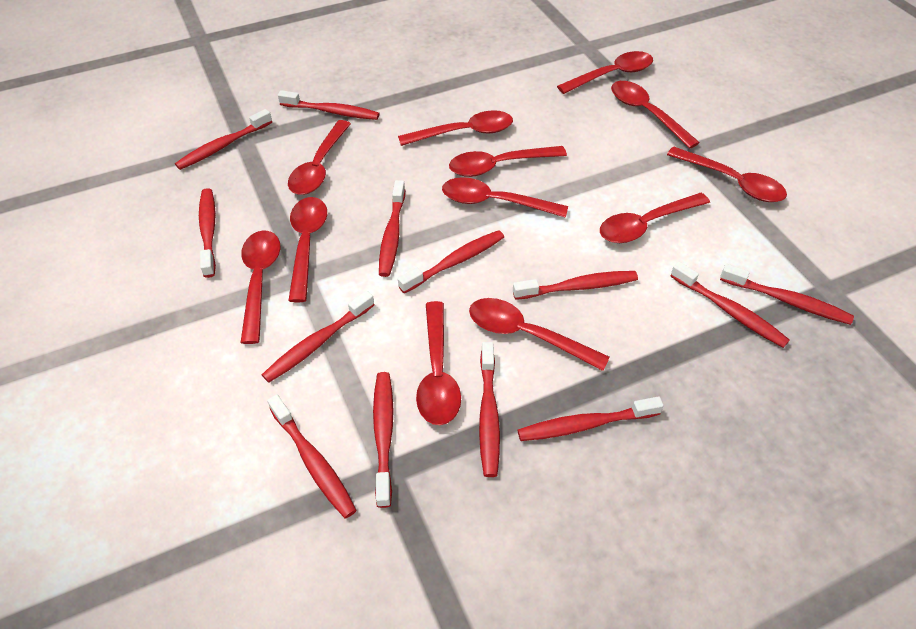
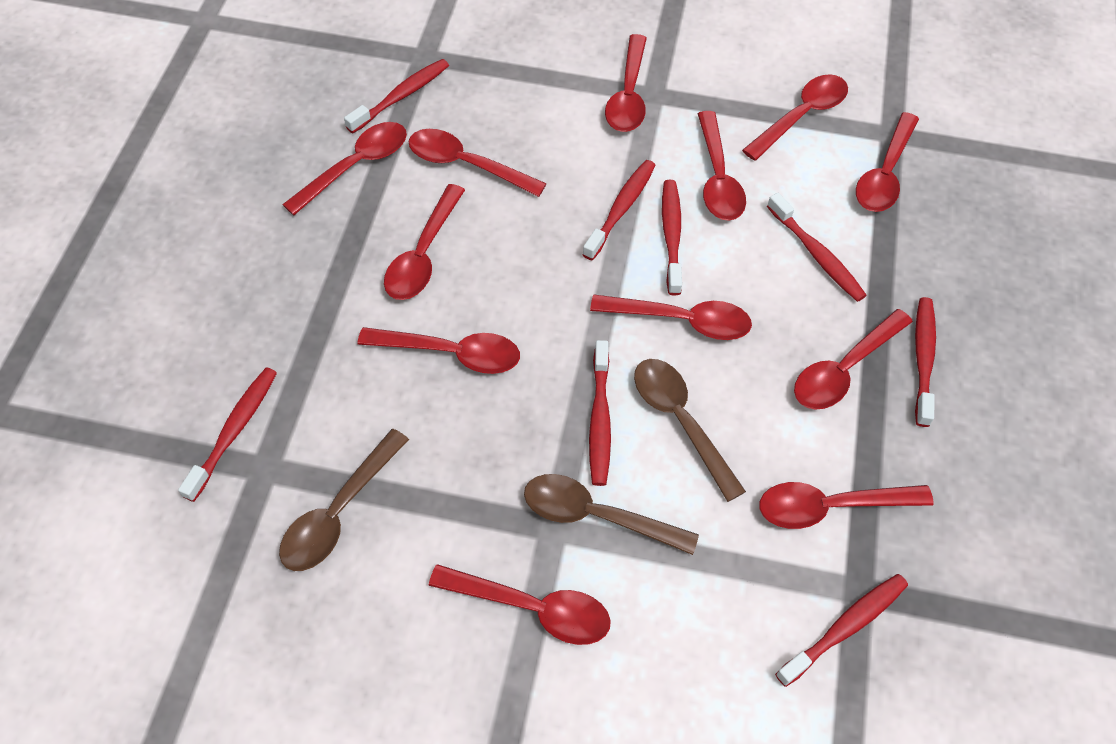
brown spoon: 0 -> 3
red toothbrush: 13 -> 8

